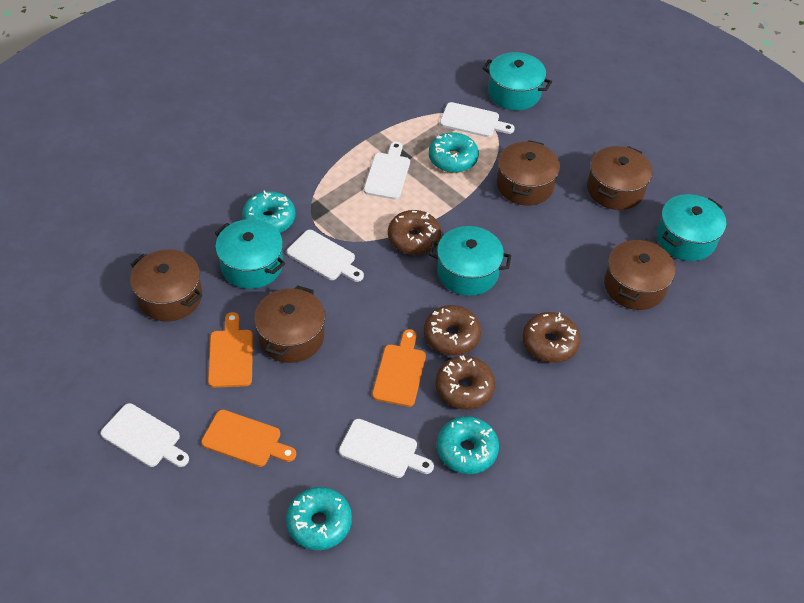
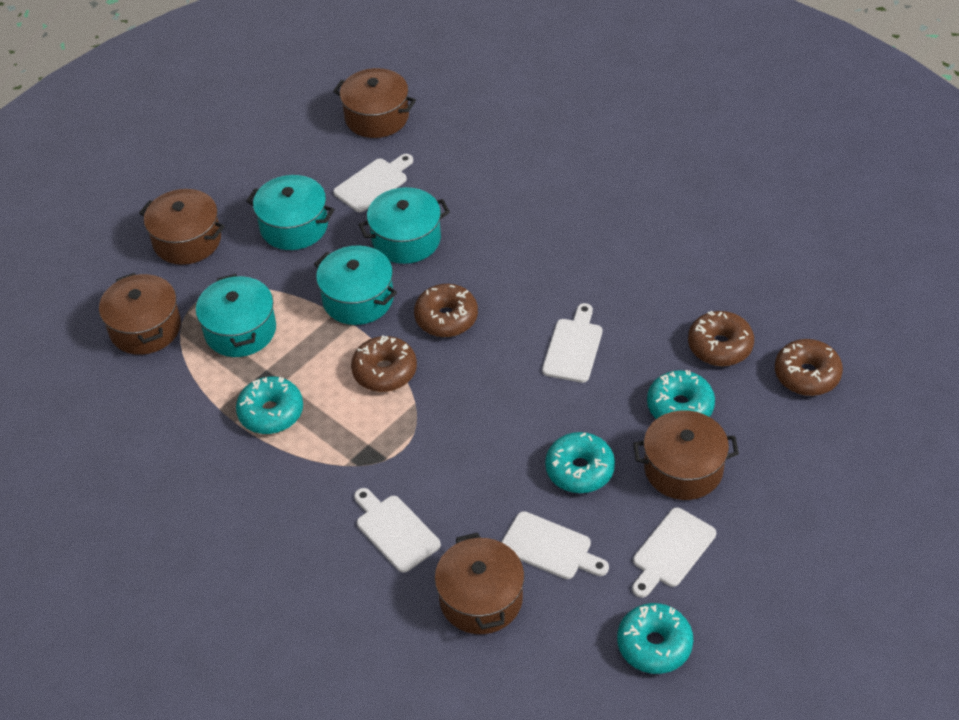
orange cutting board: 3 -> 0

